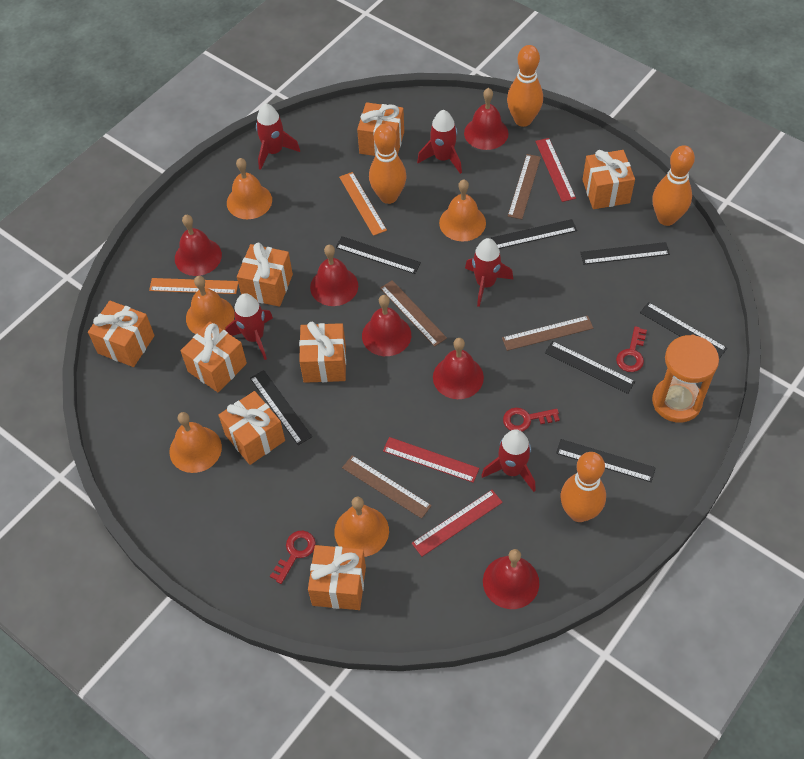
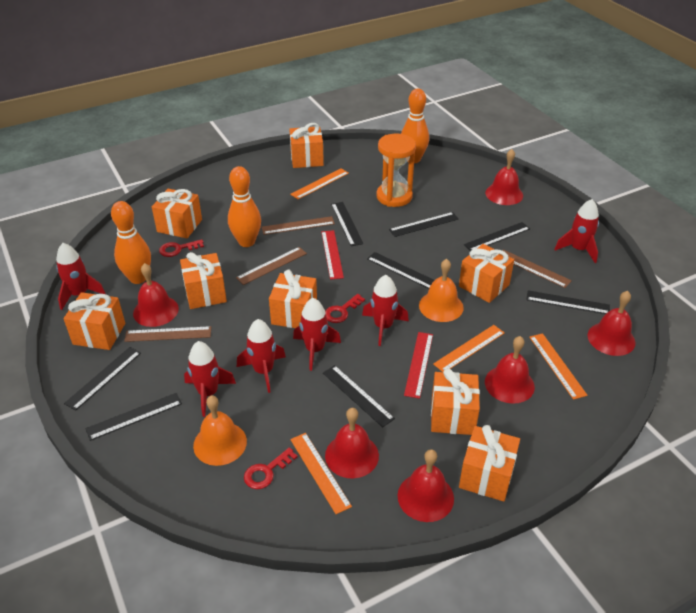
black ruler: 7 -> 8
orange bell: 5 -> 2
orange bowling pin: 4 -> 3
orange ruler: 2 -> 4
red rocket: 5 -> 6
red ruler: 3 -> 2

